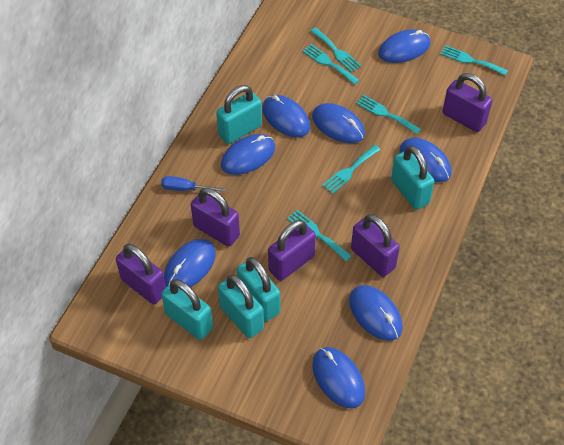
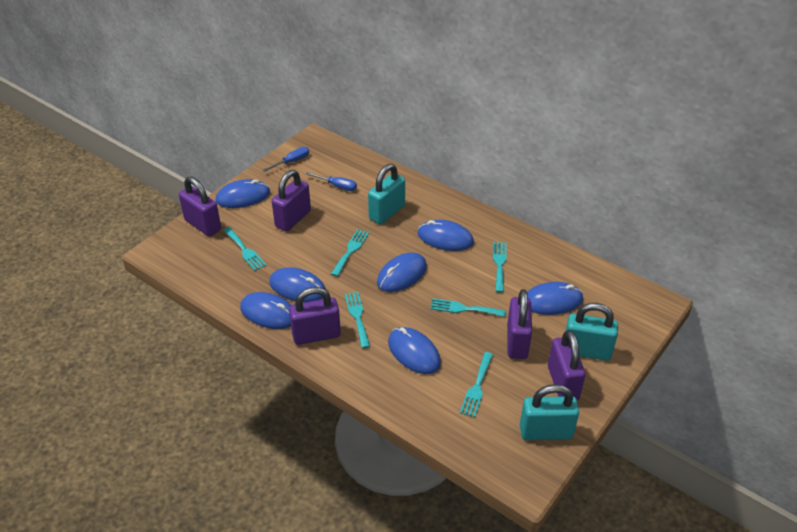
blue mouse: 8 -> 7
blue screwdriver: 1 -> 2
turquoise padlock: 5 -> 3

